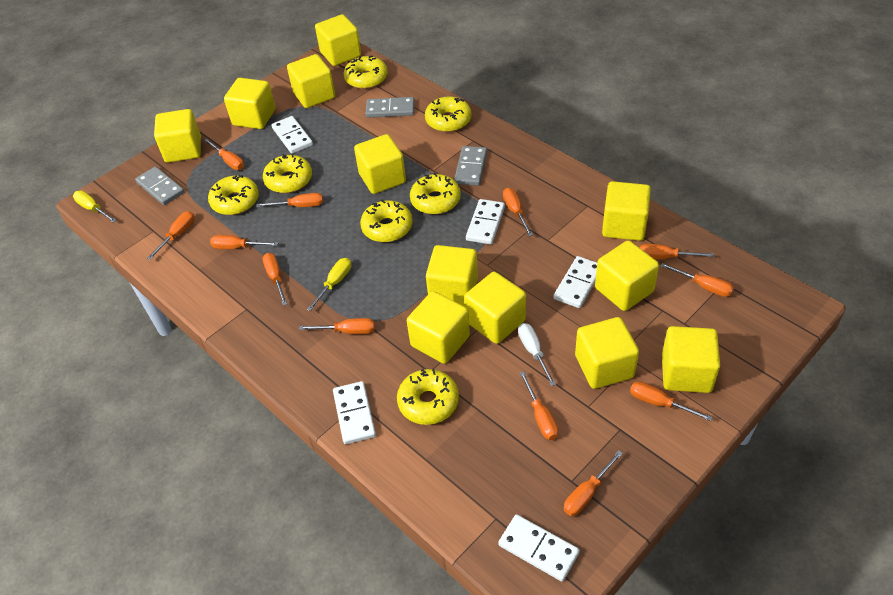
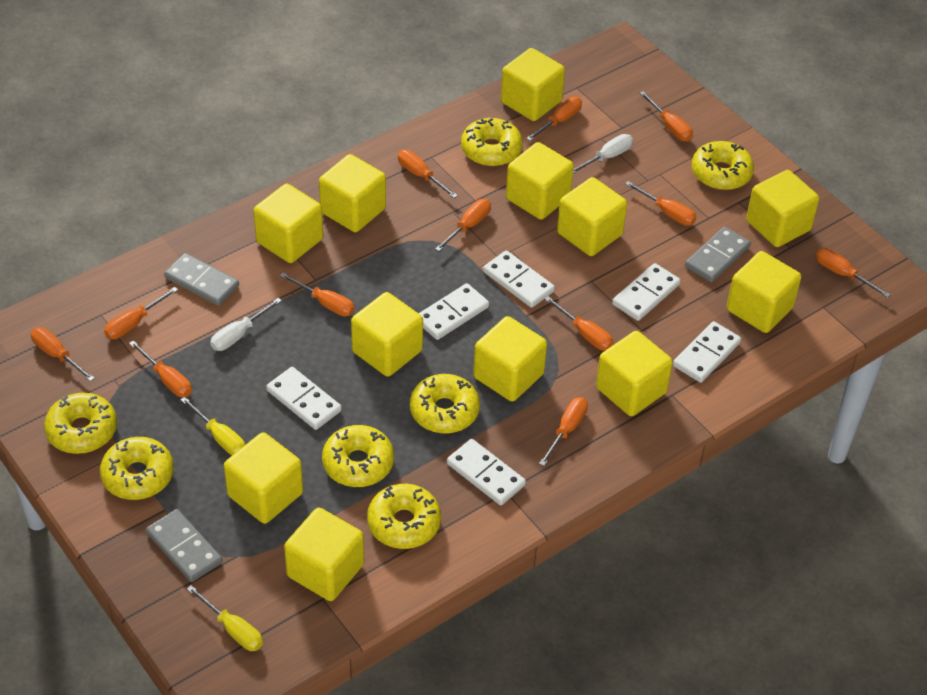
white domino: 5 -> 6
white screwdriver: 1 -> 2

